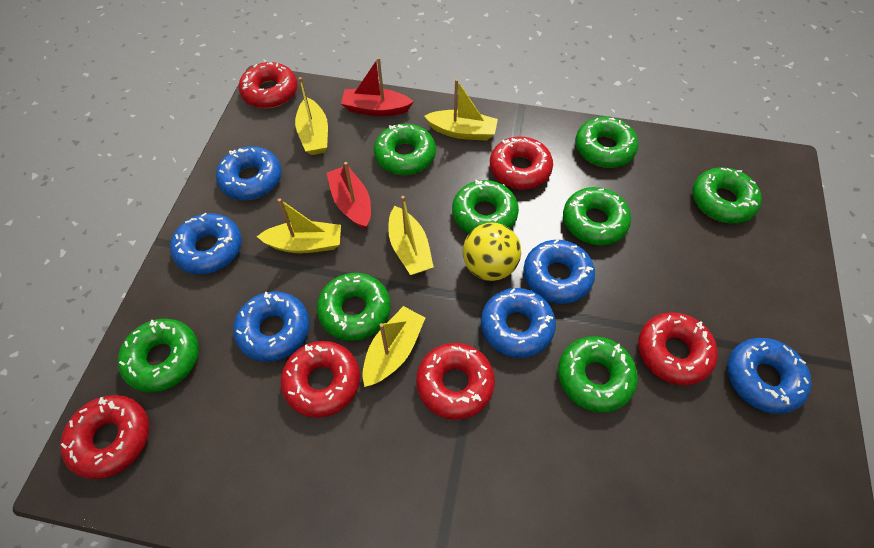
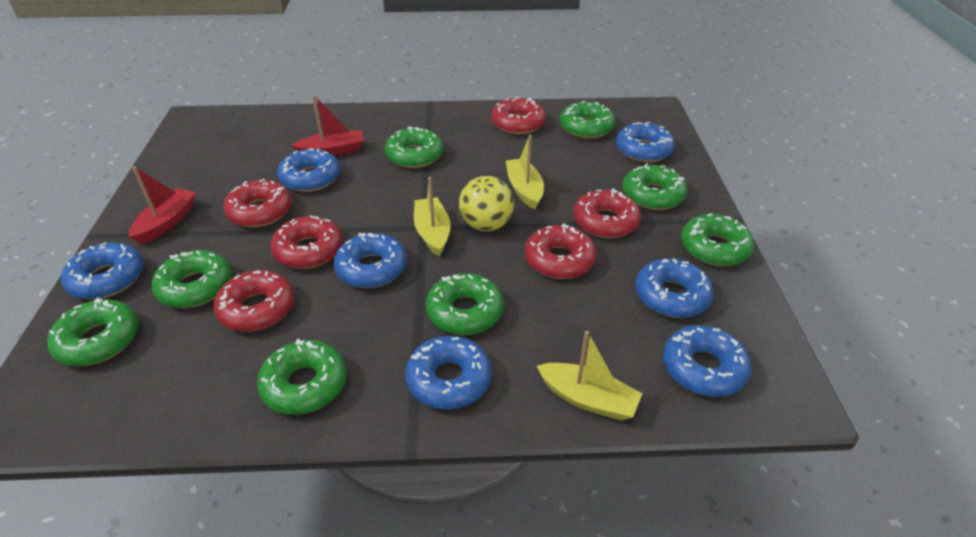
blue donut: 6 -> 7
yellow boat: 5 -> 3

